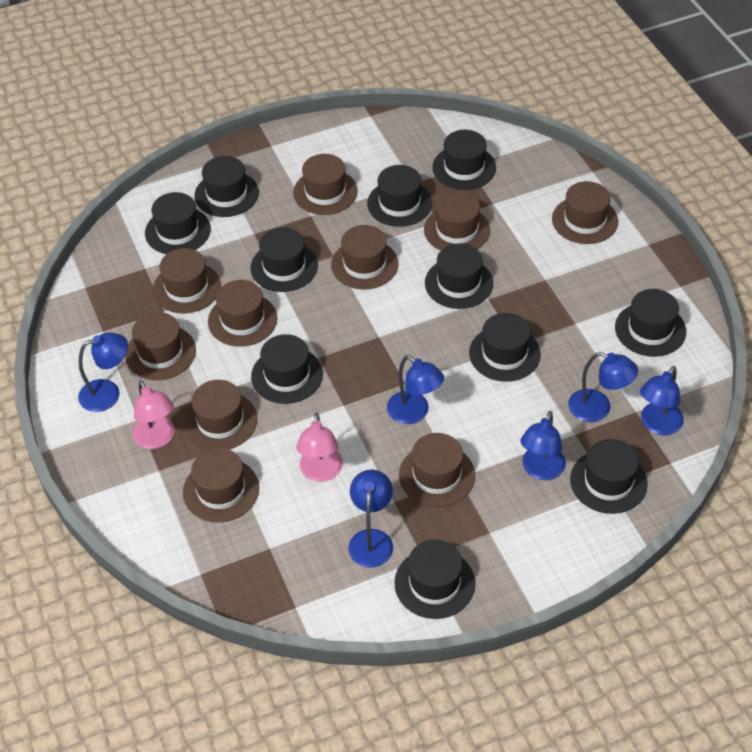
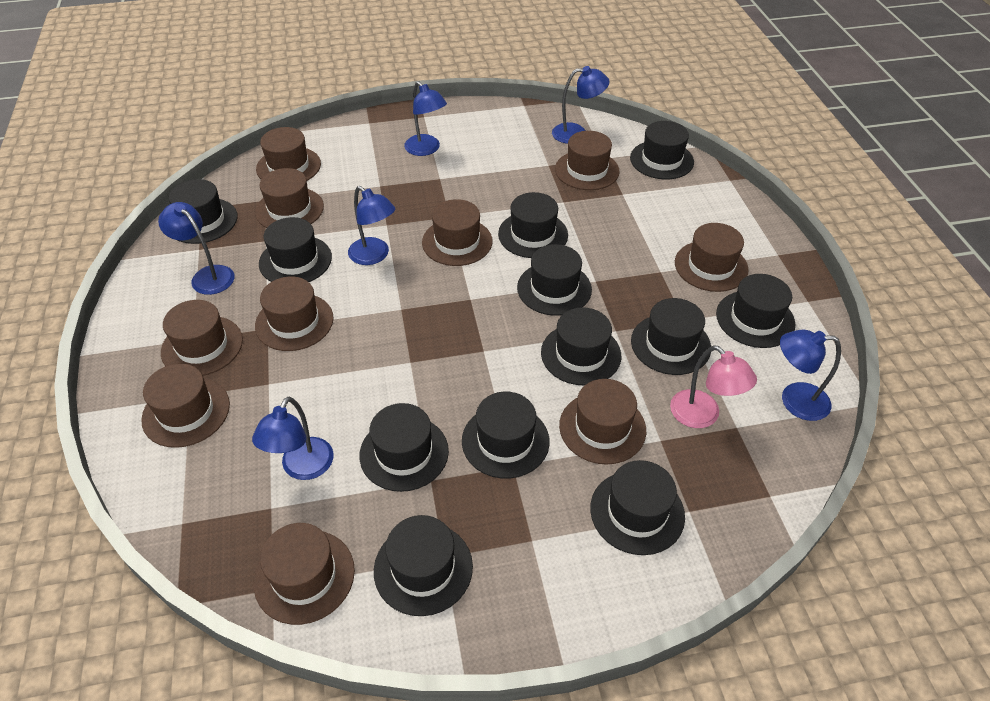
black hat: 11 -> 12
pink lamp: 2 -> 1

